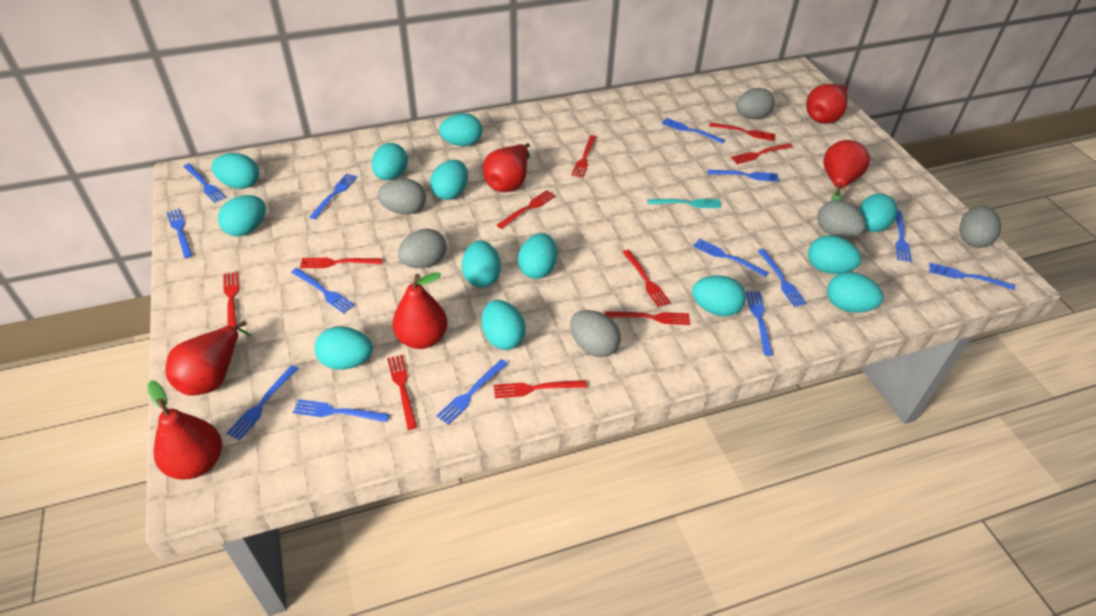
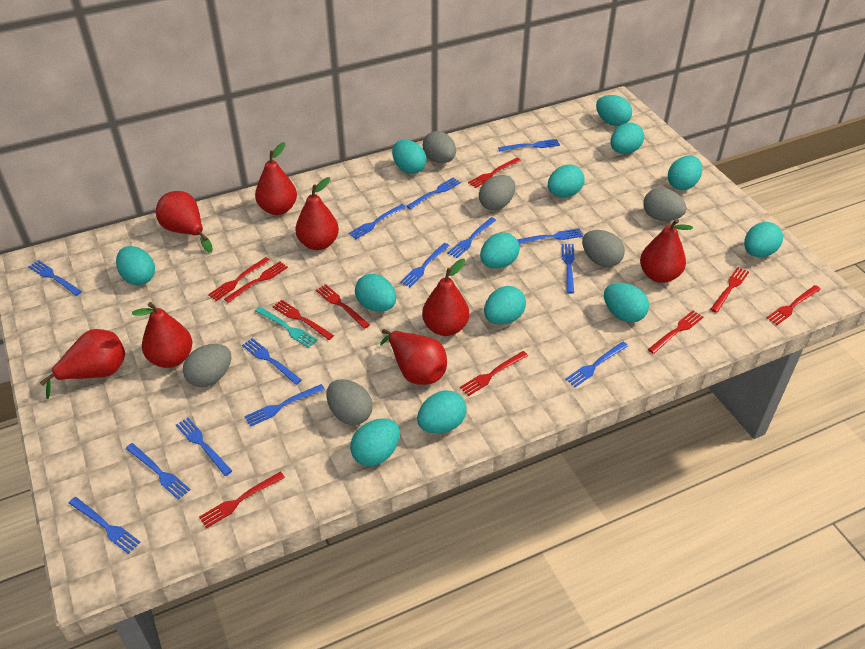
red pear: 6 -> 8

